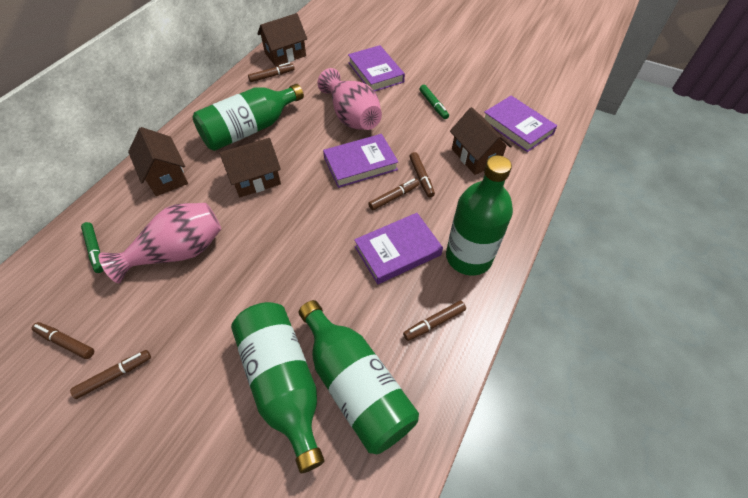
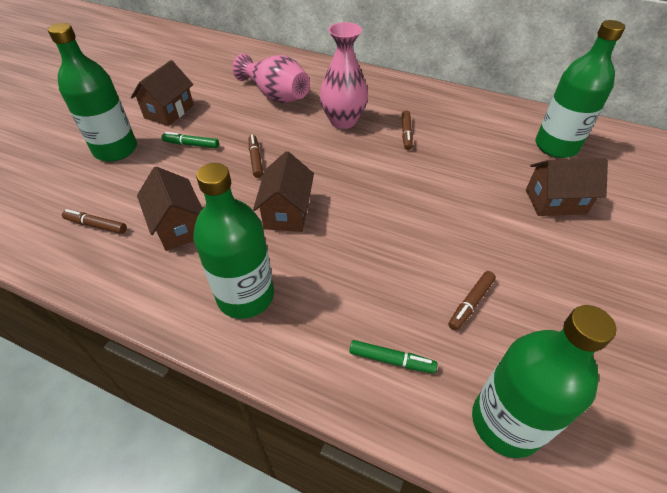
brown marker: 6 -> 4
purple book: 4 -> 0

